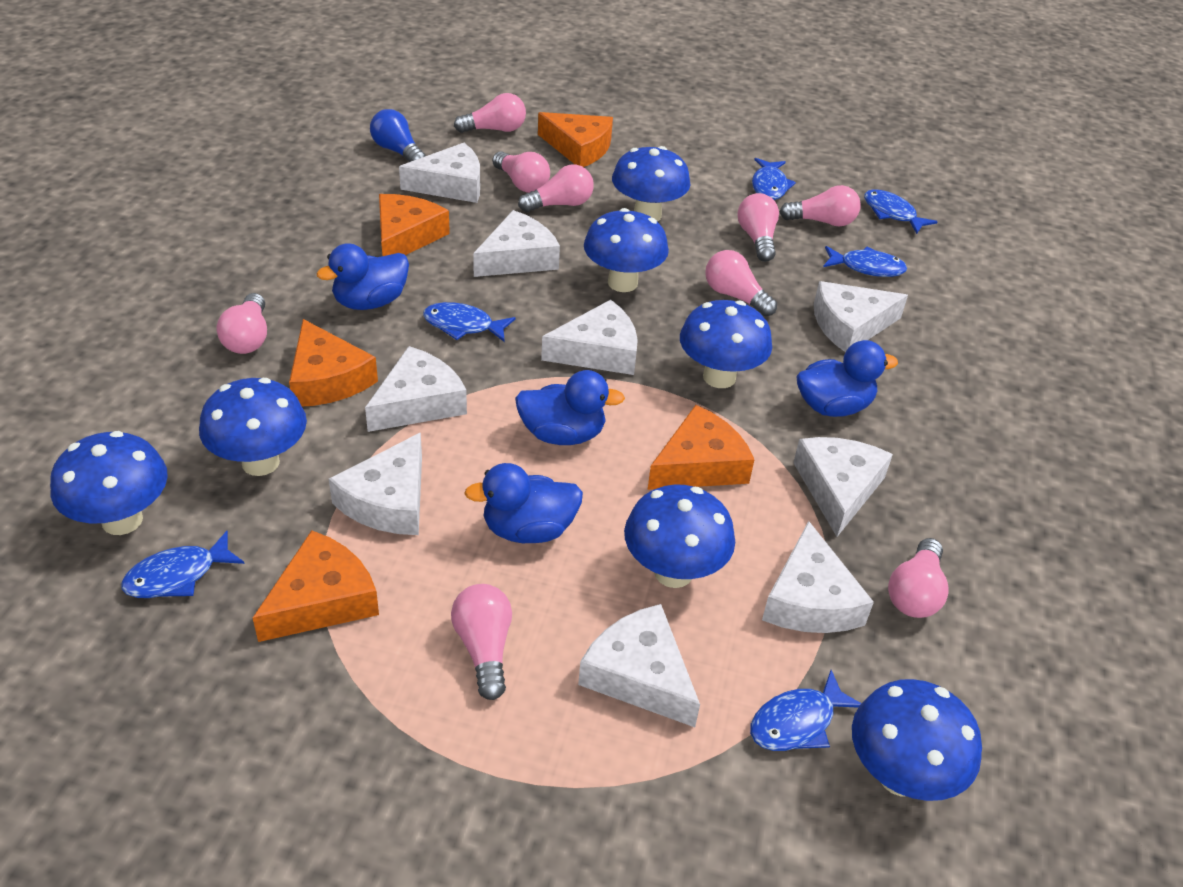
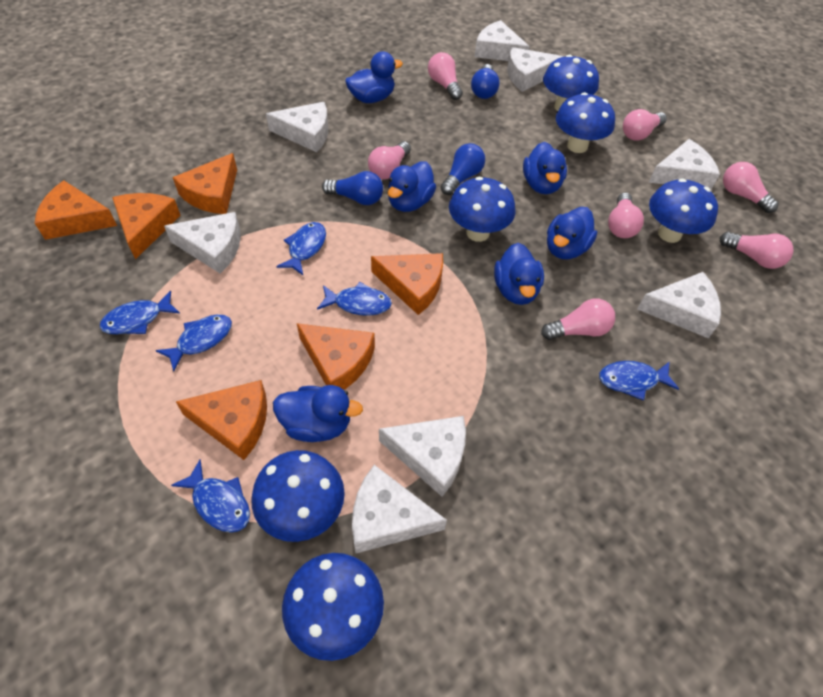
blue duck: 4 -> 6
blue light bulb: 1 -> 3
blue mushroom: 7 -> 6
orange cheese: 5 -> 6
pink light bulb: 9 -> 7
white cheese: 9 -> 8

